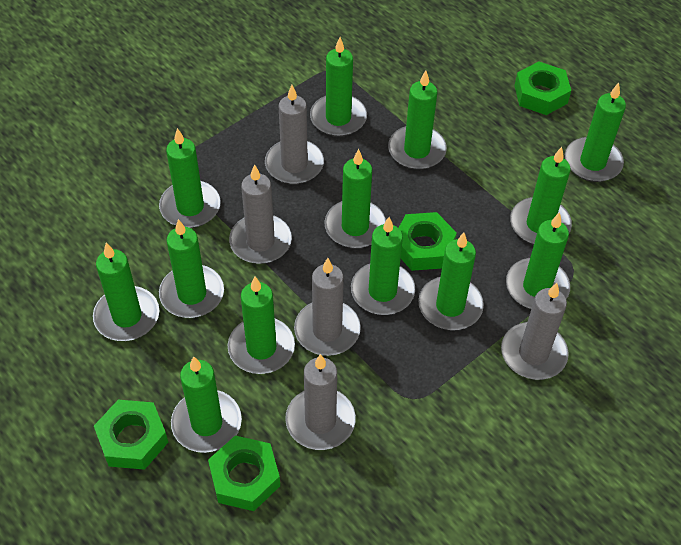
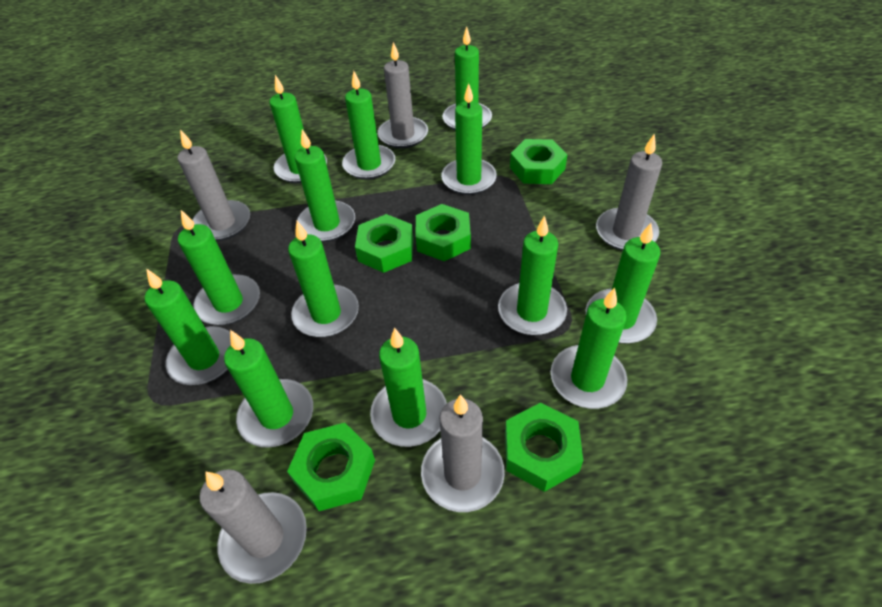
green nut: 4 -> 5

